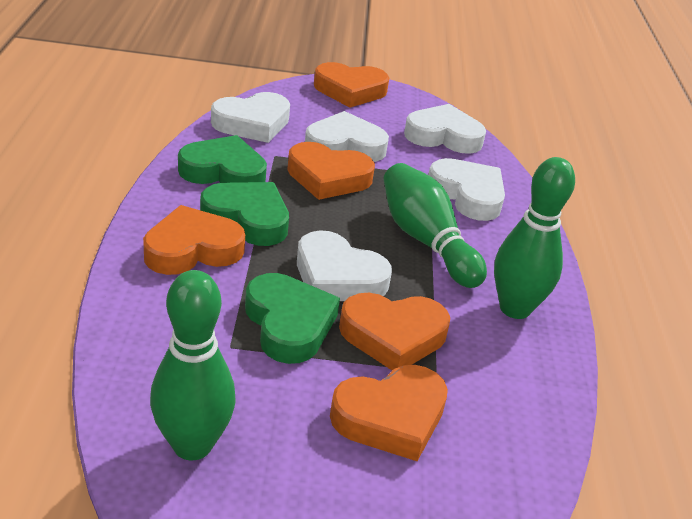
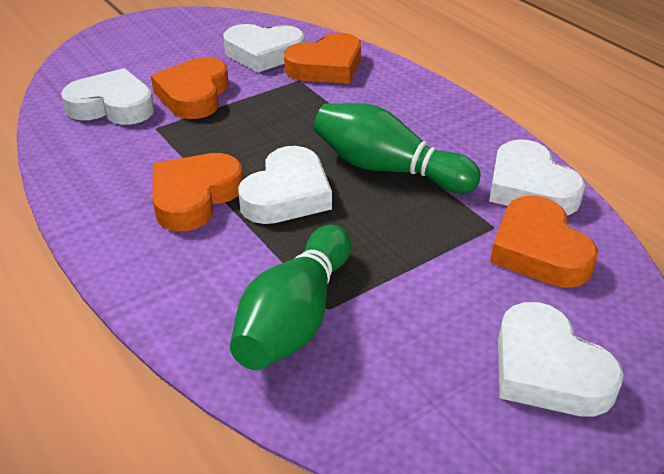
green bowling pin: 3 -> 2
green heart: 3 -> 0
orange heart: 5 -> 4

